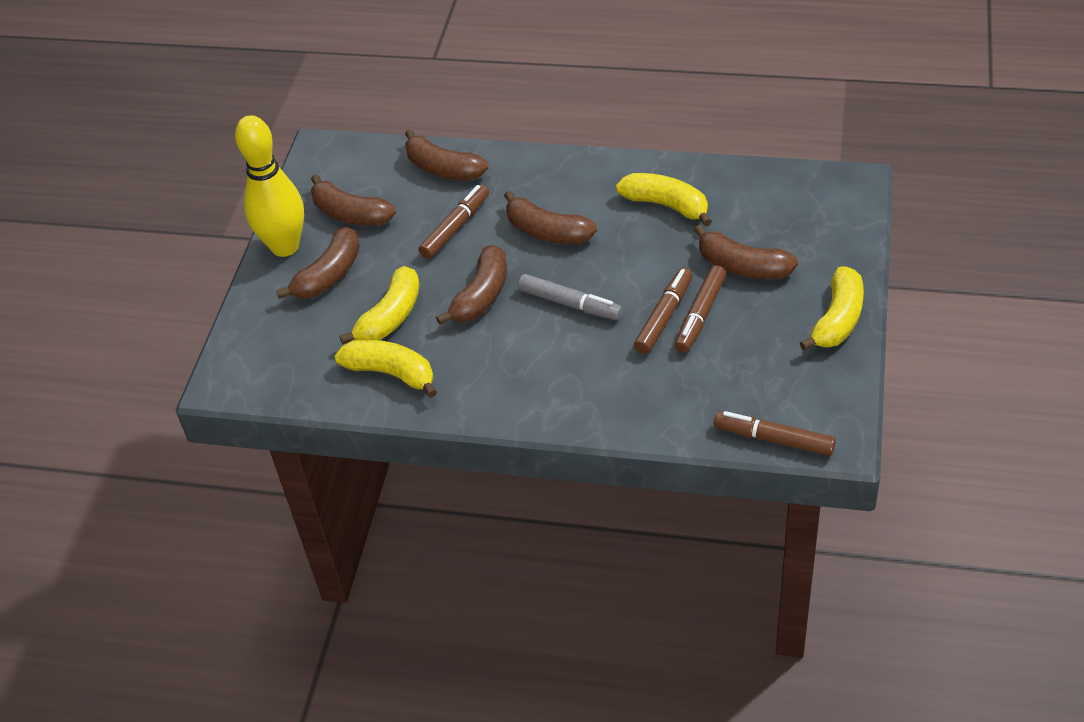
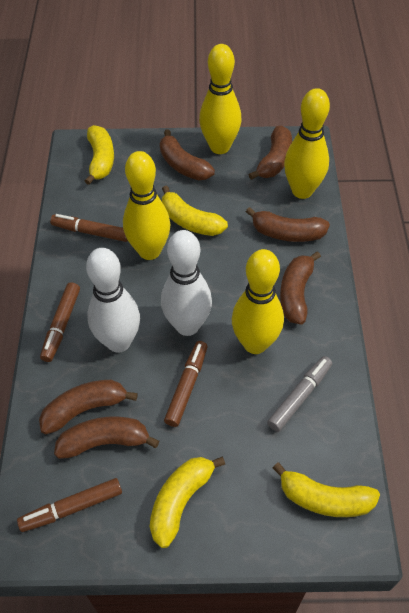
white bowling pin: 0 -> 2
yellow bowling pin: 1 -> 4

